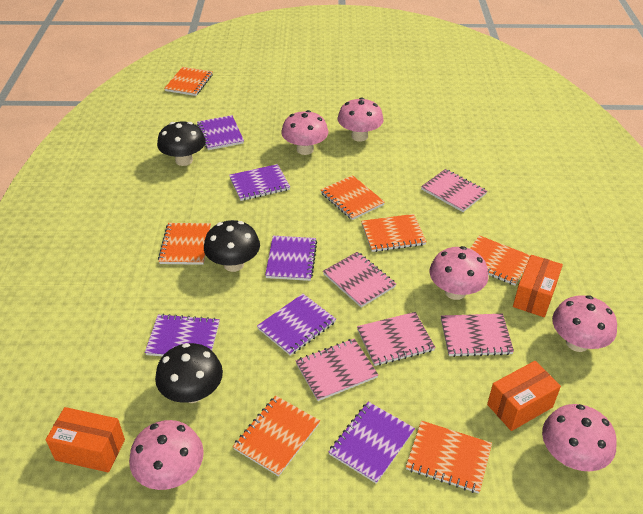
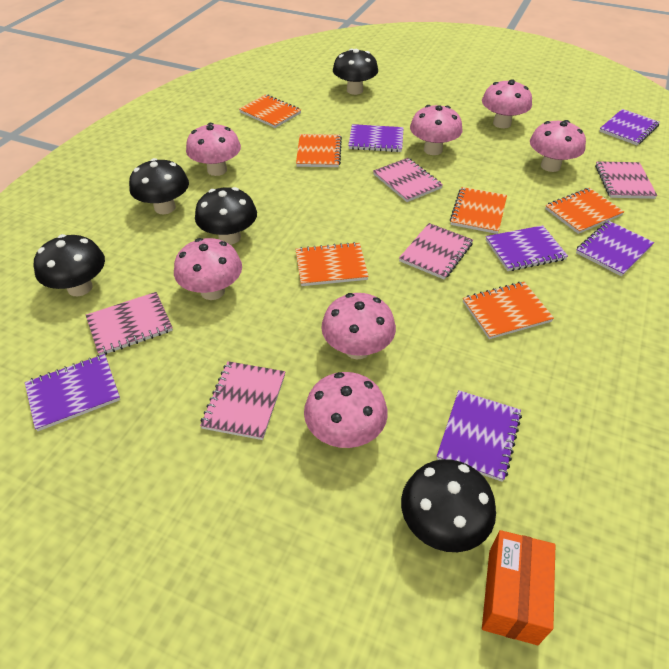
black mushroom: 3 -> 5
orange box: 3 -> 1
orange notebook: 7 -> 6
pink mushroom: 6 -> 7

